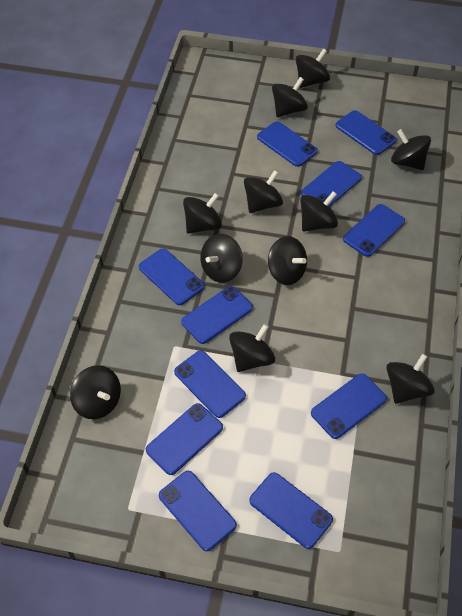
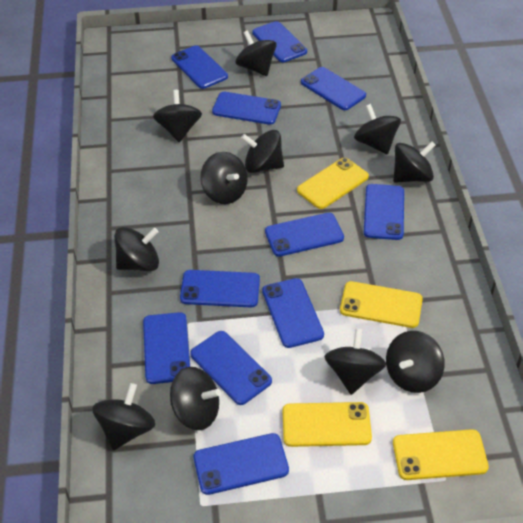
yellow phone: 0 -> 4

